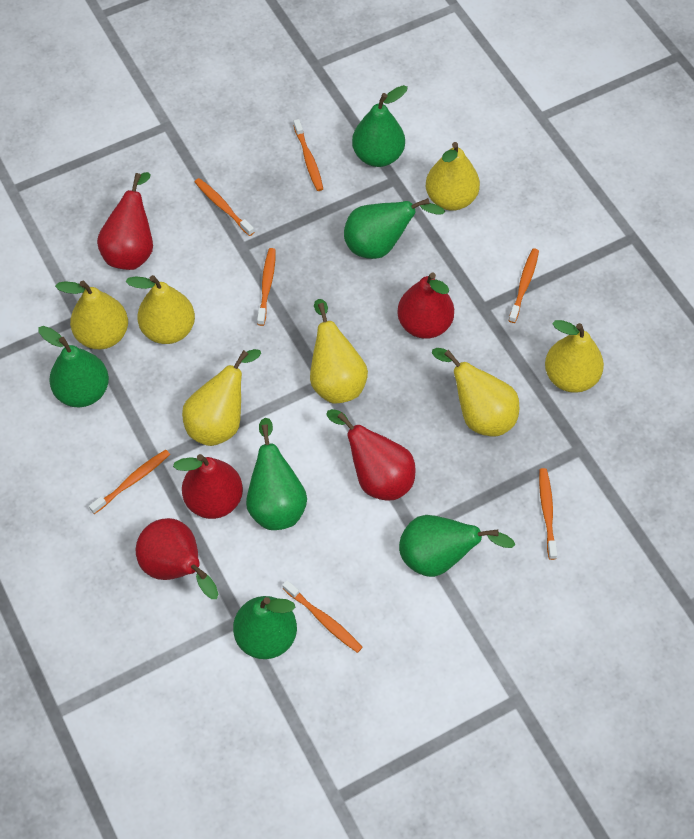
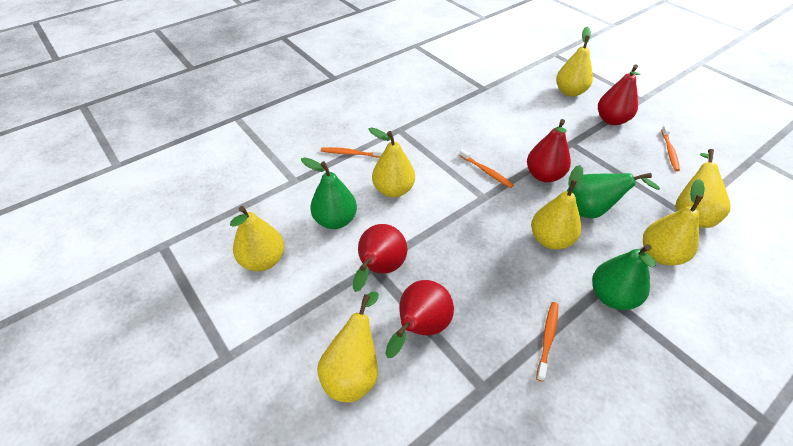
green pear: 6 -> 3
orange toothbrush: 7 -> 4
red pear: 5 -> 4

